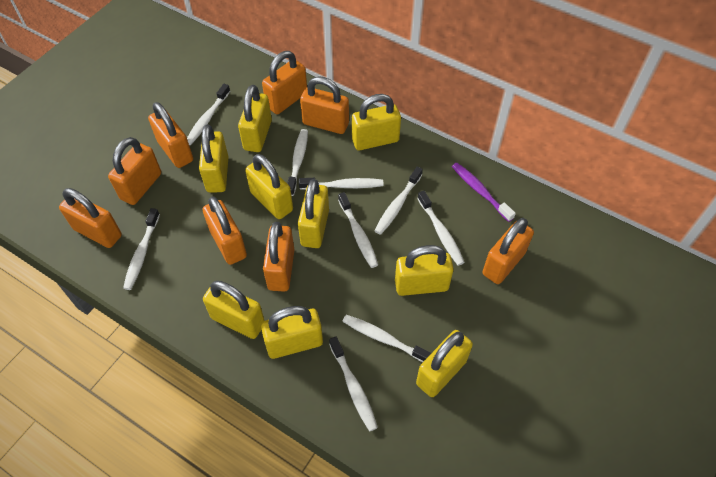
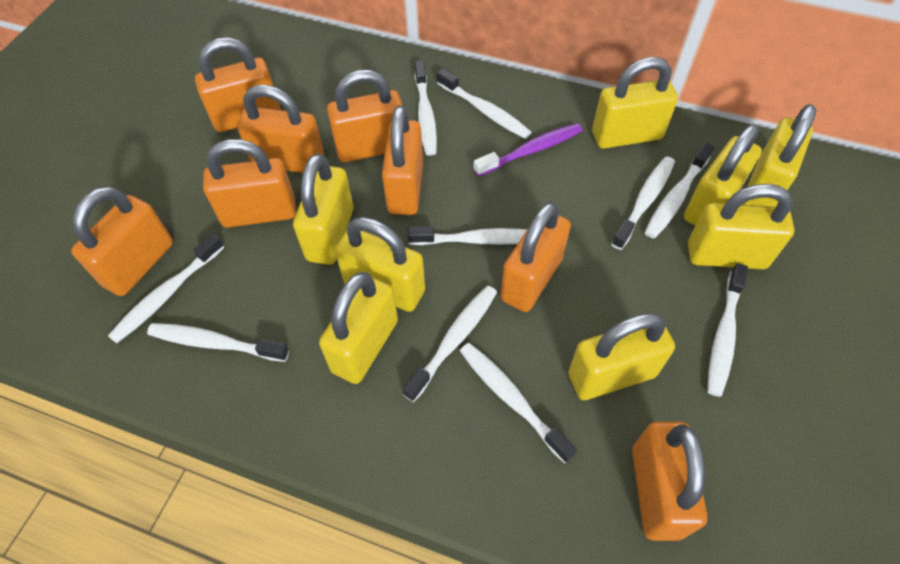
white toothbrush: 9 -> 10
yellow padlock: 9 -> 8

